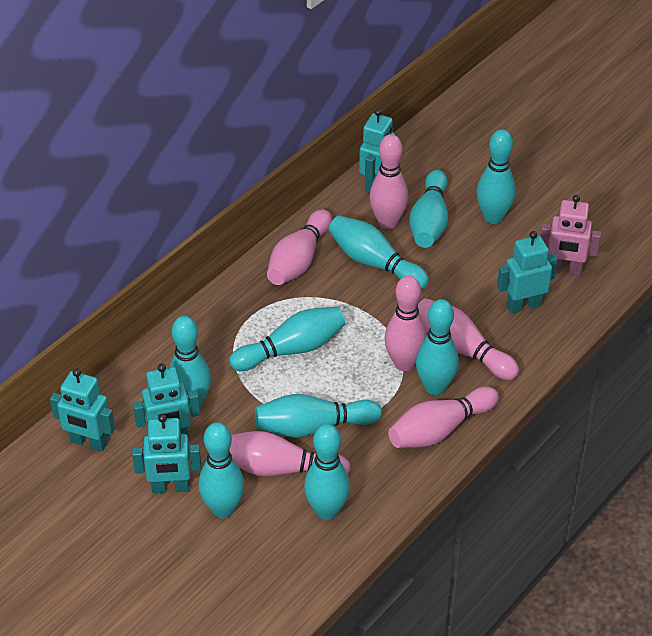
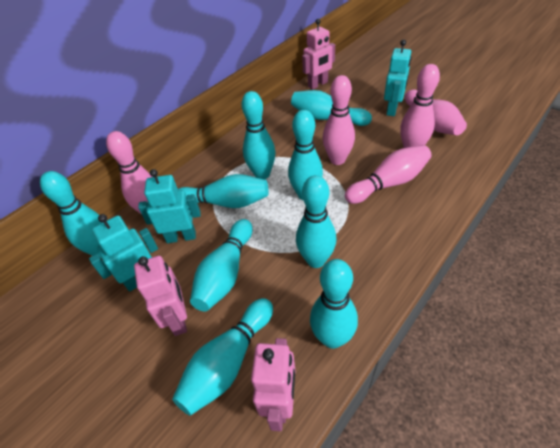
pink bowling pin: 6 -> 5
pink robot: 1 -> 3
turquoise robot: 5 -> 3

